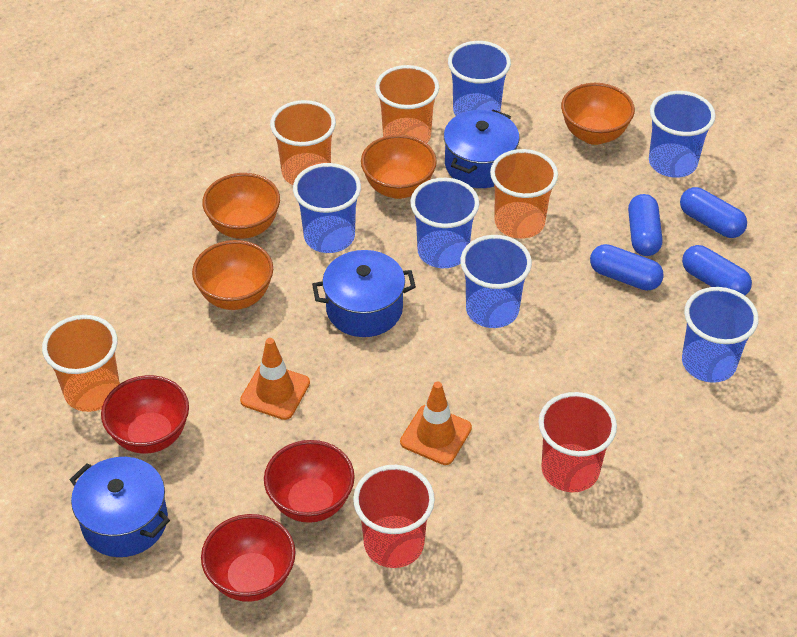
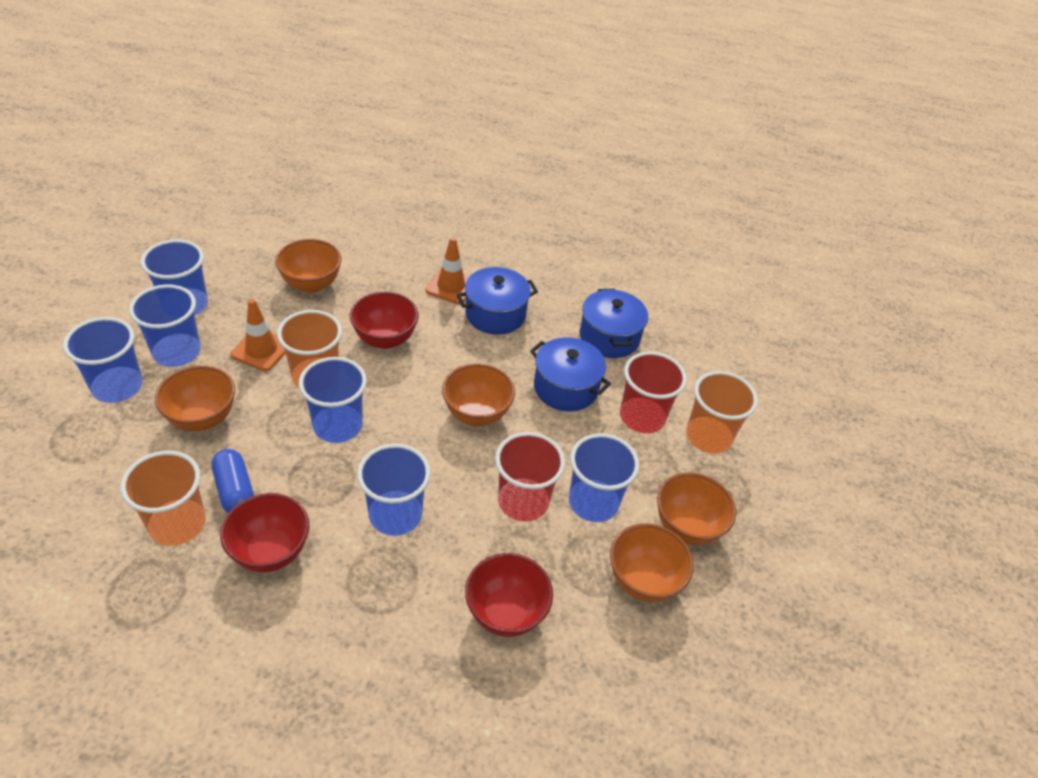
blue capsule: 4 -> 1
orange bowl: 4 -> 5
orange cup: 4 -> 3

